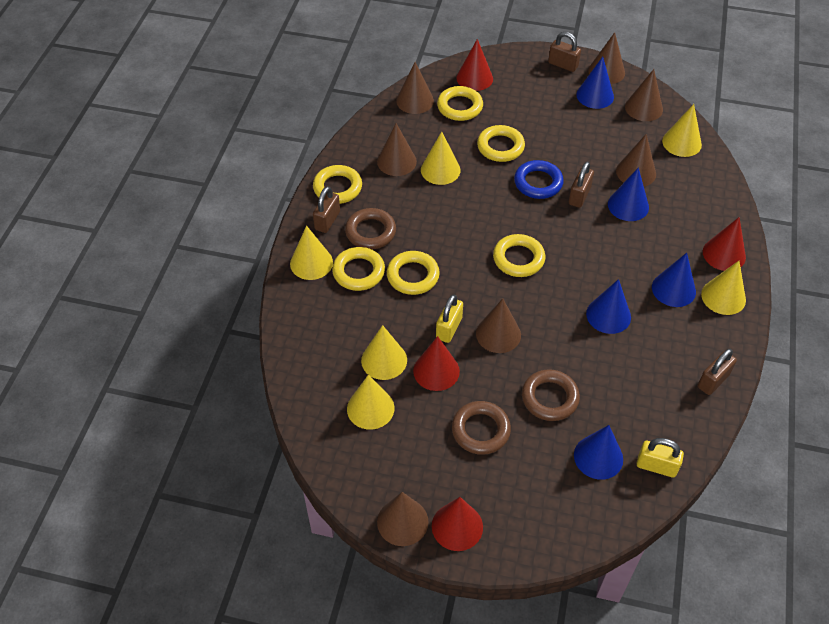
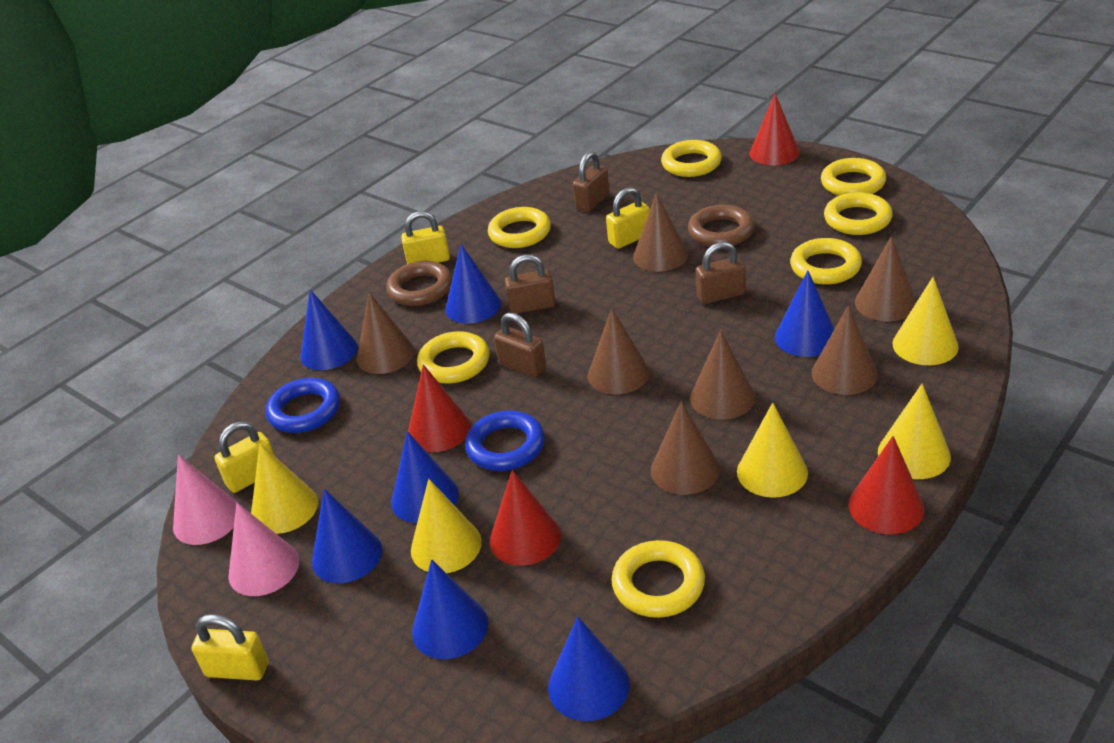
blue cone: 5 -> 7
blue ring: 1 -> 2
brown ring: 3 -> 2
pink cone: 0 -> 2
yellow cone: 6 -> 5
yellow padlock: 2 -> 4
yellow ring: 6 -> 7

